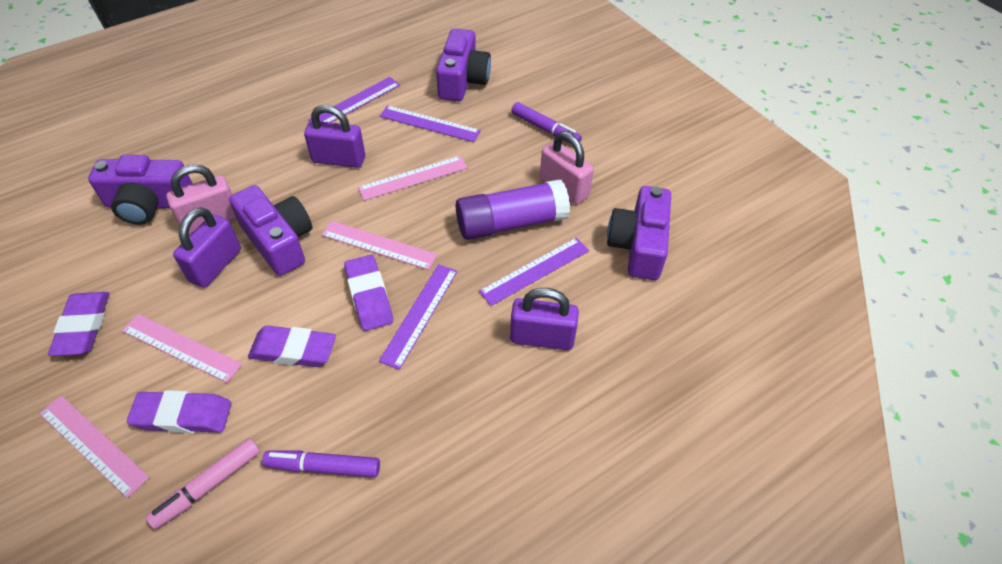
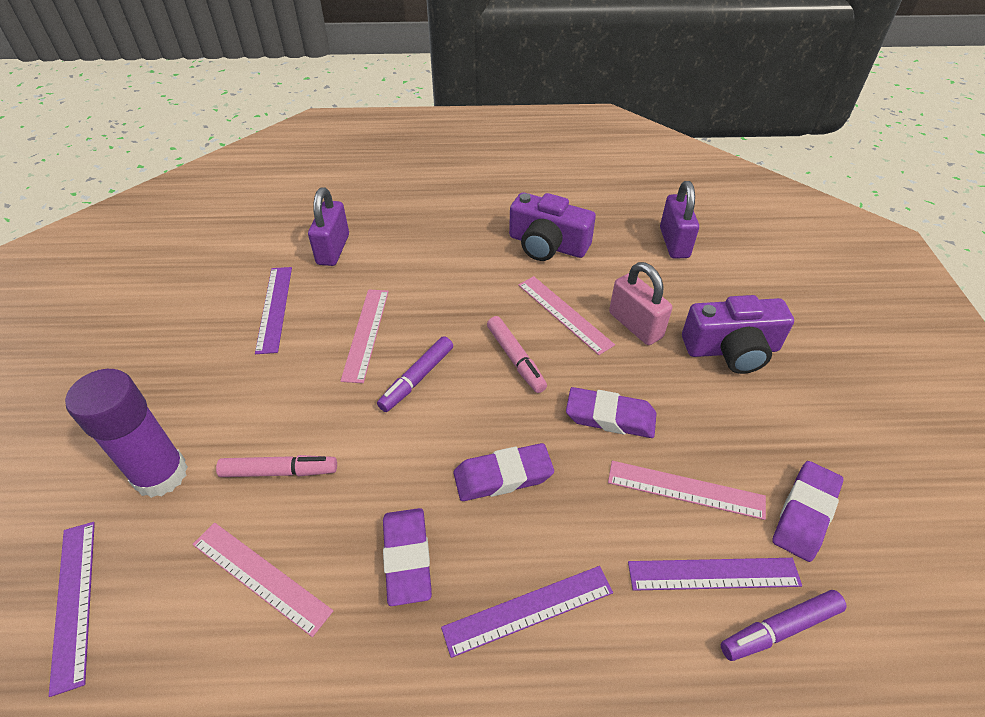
pink marker: 1 -> 2
pink padlock: 2 -> 1
purple camera: 4 -> 2
purple padlock: 3 -> 2

